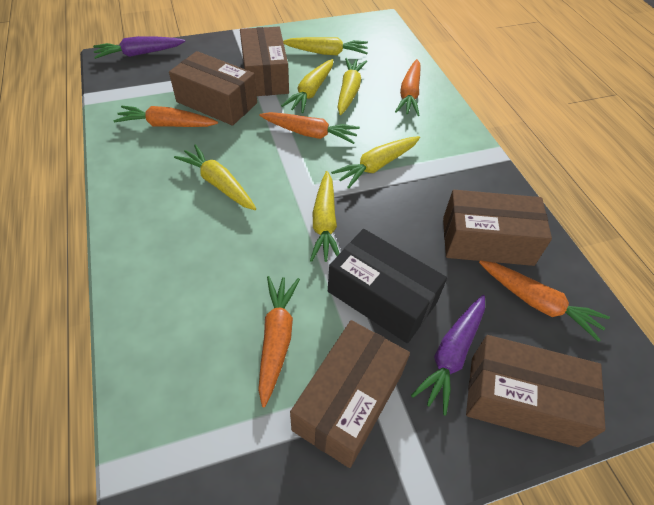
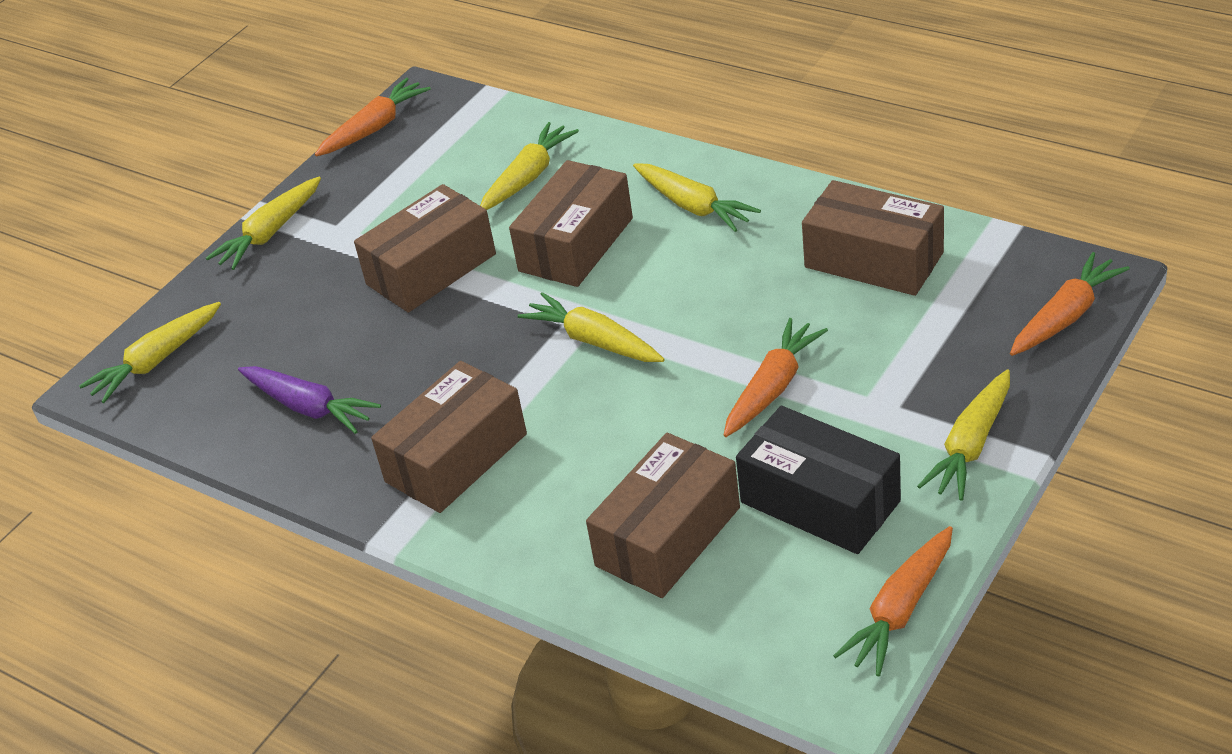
orange carrot: 5 -> 4
purple carrot: 2 -> 1

